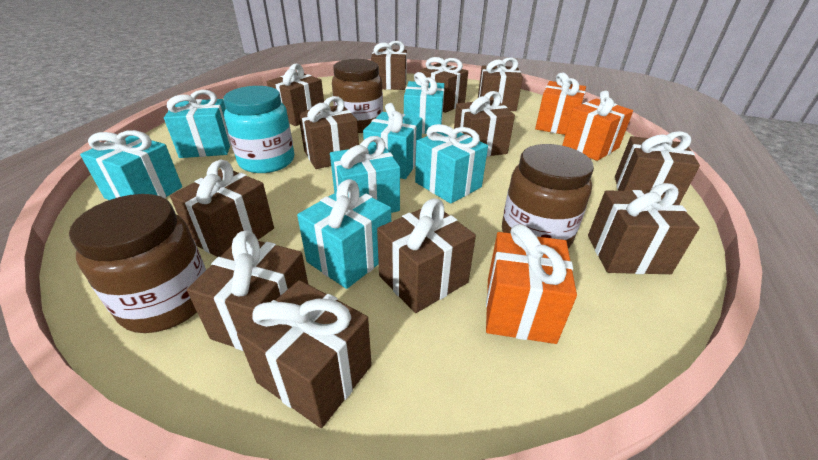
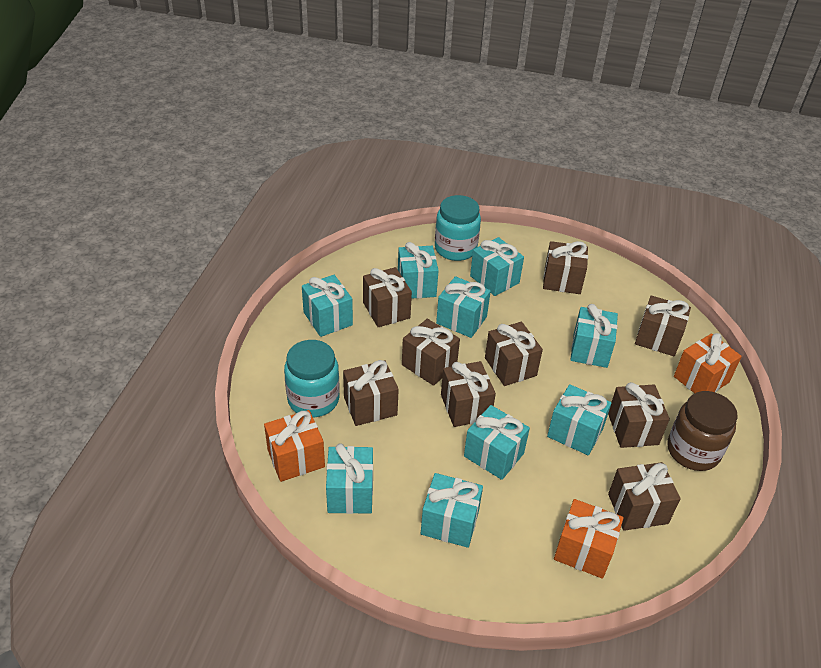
brown gift: 12 -> 9
brown jar: 3 -> 1
turquoise gift: 7 -> 9
turquoise jar: 1 -> 2

